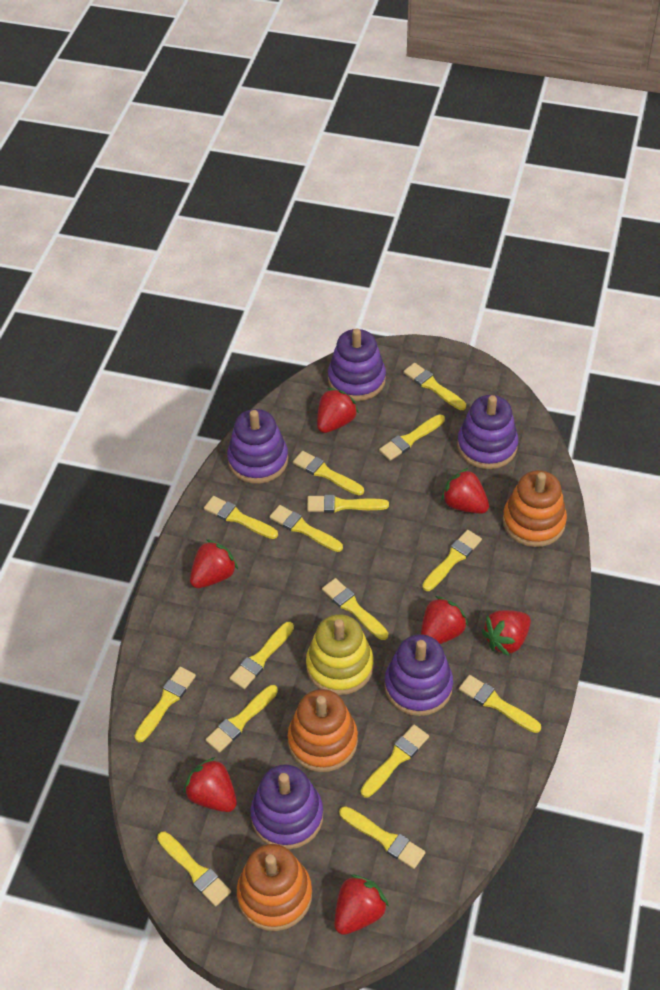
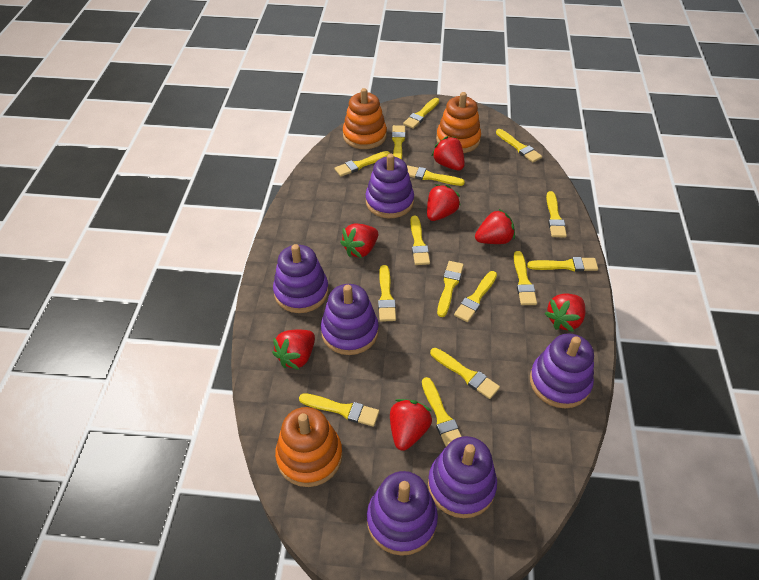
purple stacking toy: 5 -> 6
yellow stacking toy: 1 -> 0

